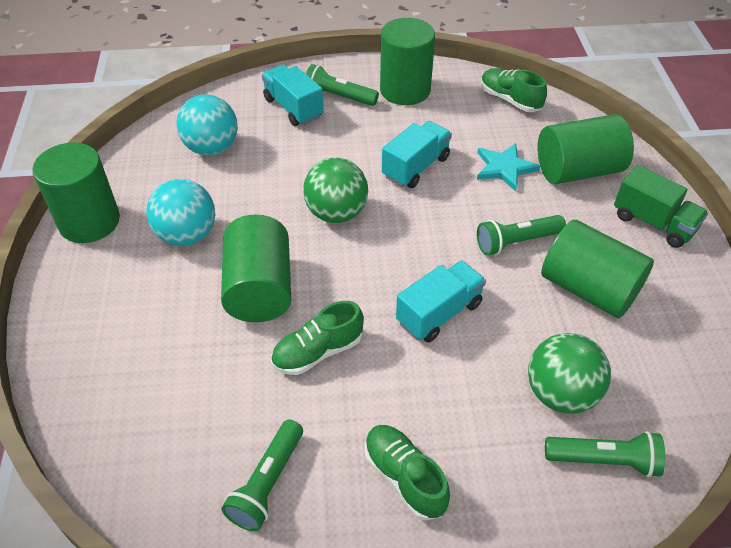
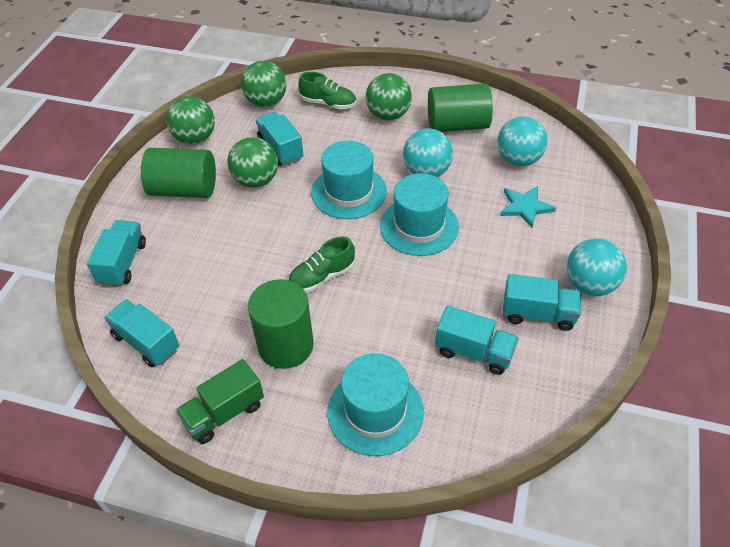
green ball: 2 -> 4
green cylinder: 5 -> 3
green flashlight: 4 -> 0
green shoe: 3 -> 2
turquoise ball: 2 -> 3
turquoise hat: 0 -> 3
turquoise truck: 3 -> 5

